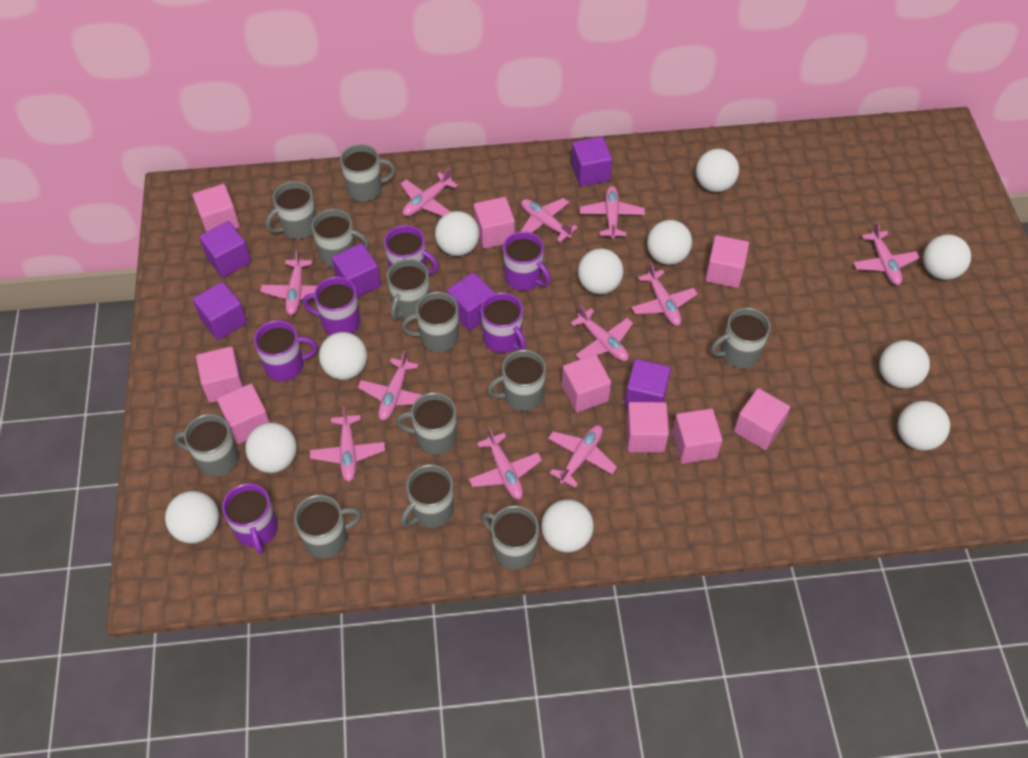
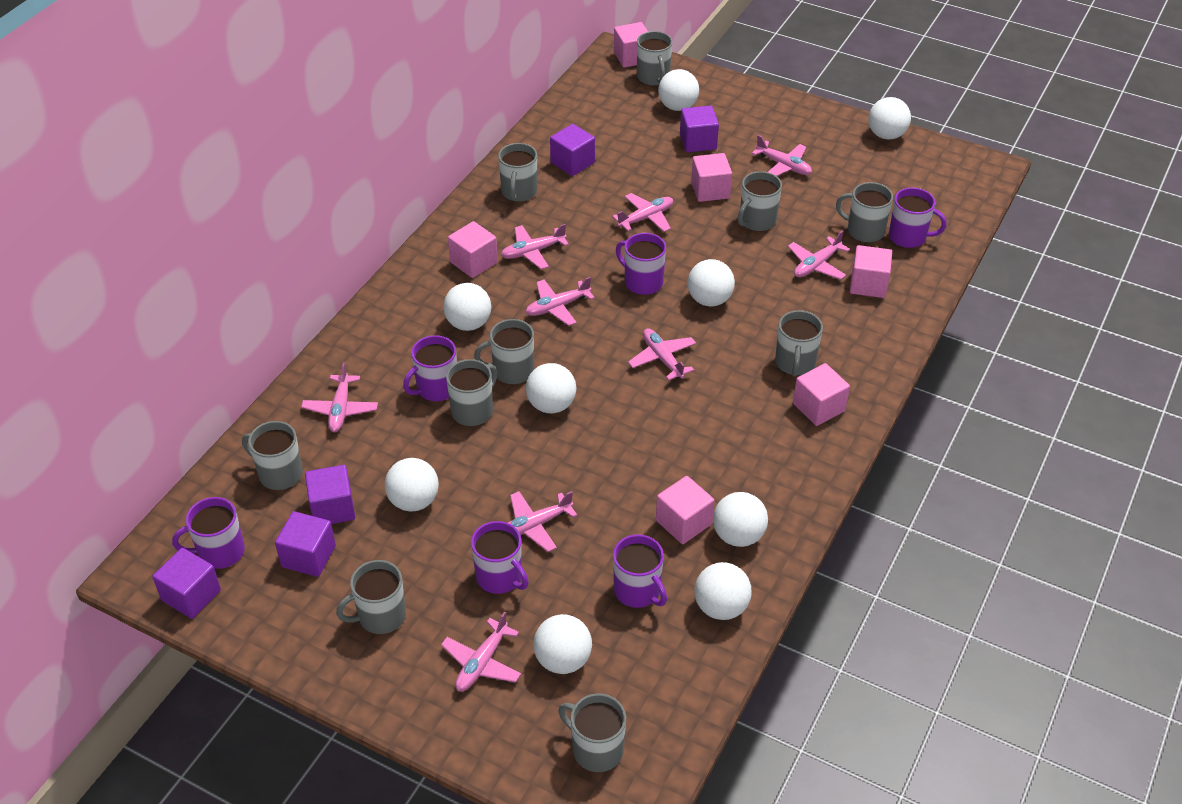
grey mug: 12 -> 10
pink cube: 9 -> 6
pink plane: 11 -> 9
purple cube: 6 -> 5
white ball: 11 -> 9

